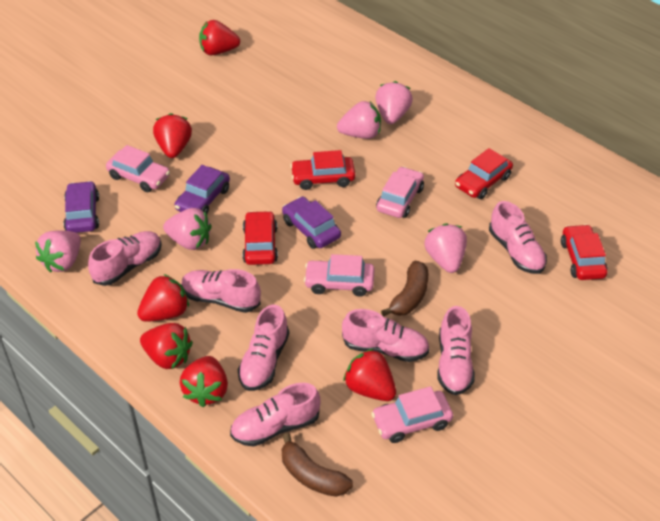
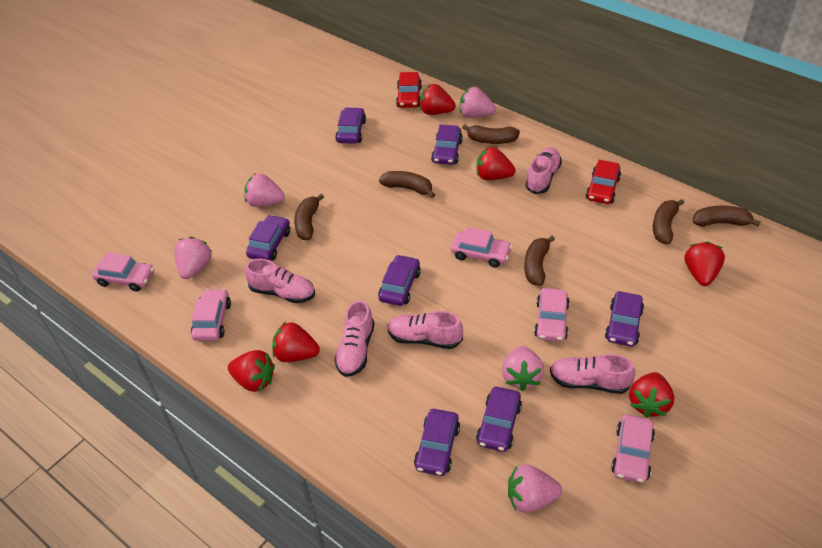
brown banana: 2 -> 6
pink car: 4 -> 5
pink shoe: 7 -> 5
purple car: 3 -> 7
red car: 4 -> 2

